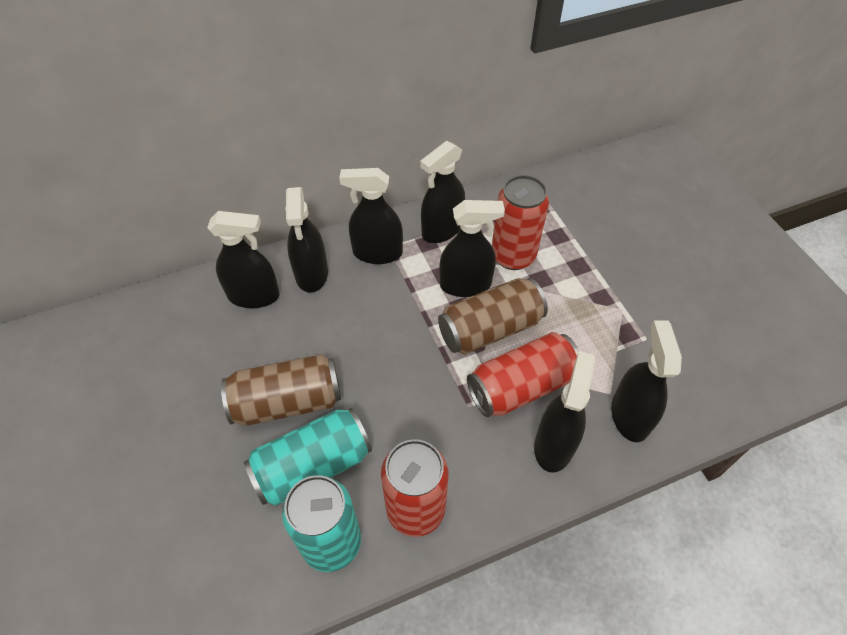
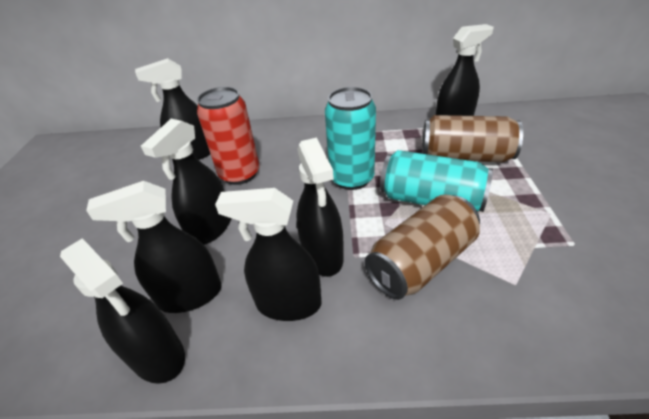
red can: 3 -> 1

